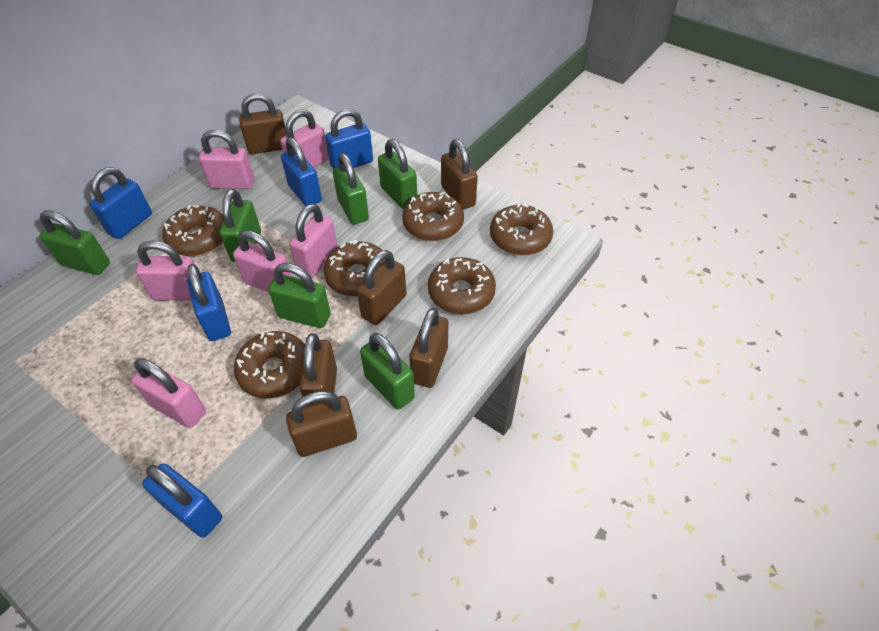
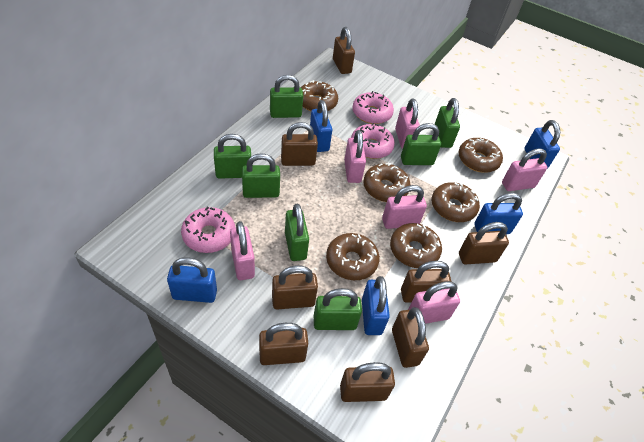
brown padlock: 6 -> 8
green padlock: 6 -> 7
pink donut: 0 -> 3

